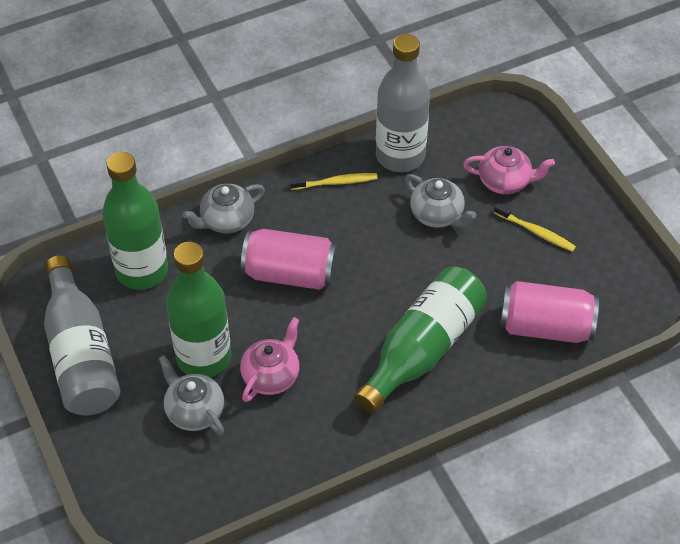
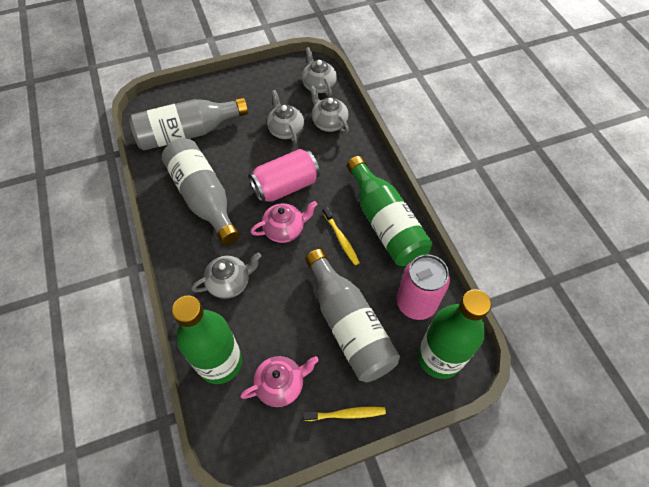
grey bottle: 2 -> 3
grey teapot: 3 -> 4

